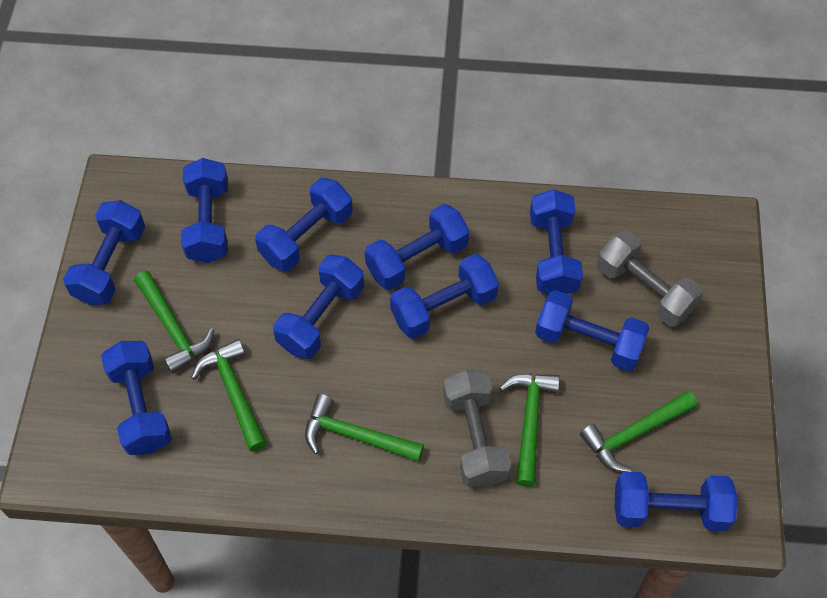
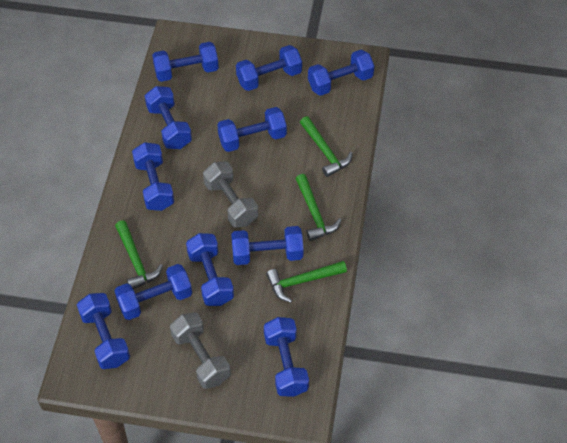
blue dumbbell: 10 -> 11
green hammer: 5 -> 4

